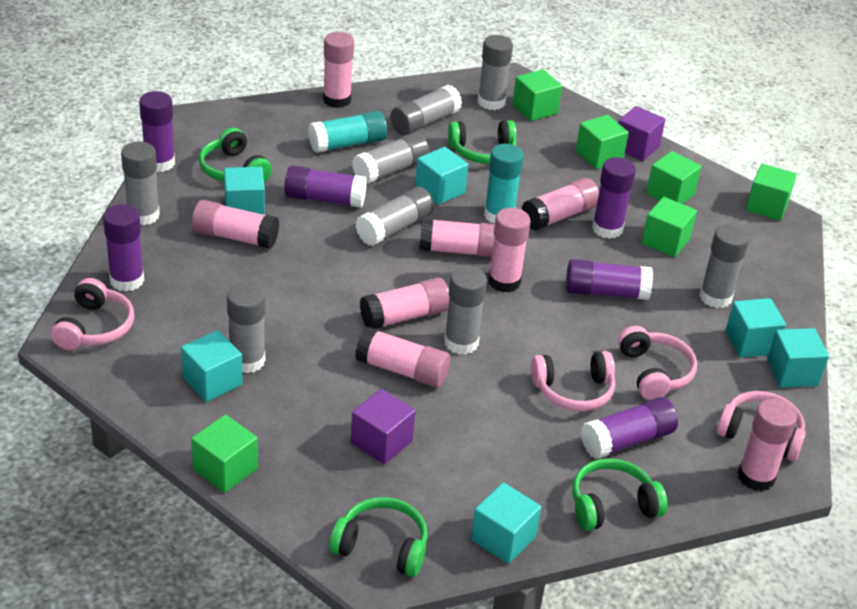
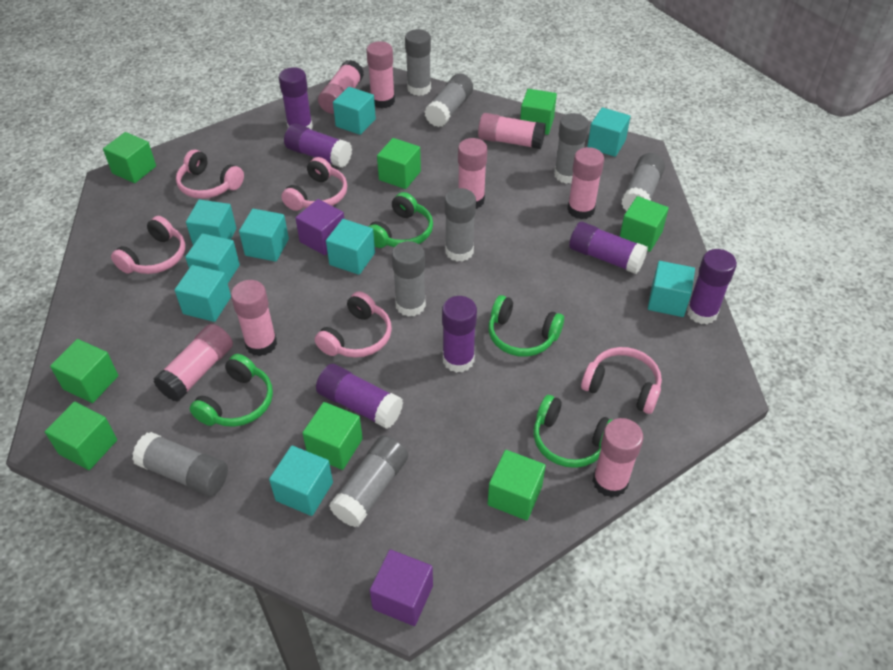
green cube: 6 -> 8
pink headphones: 4 -> 5
turquoise cube: 6 -> 9
turquoise glue stick: 2 -> 0

